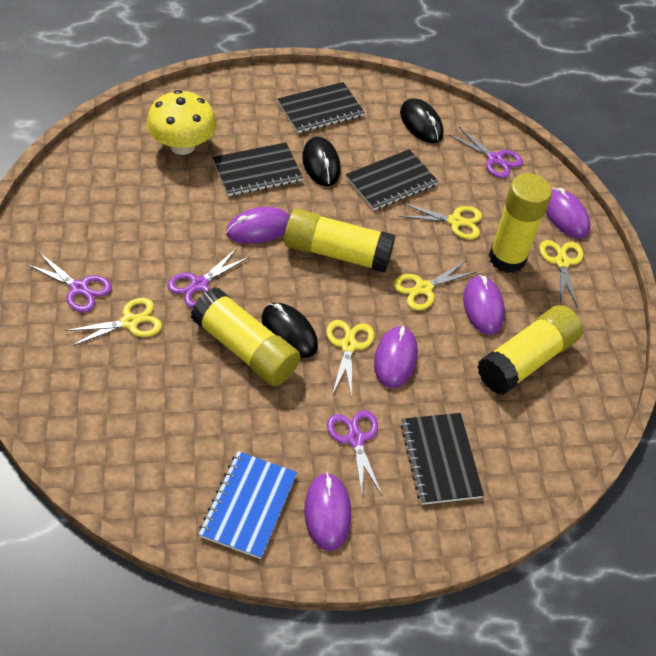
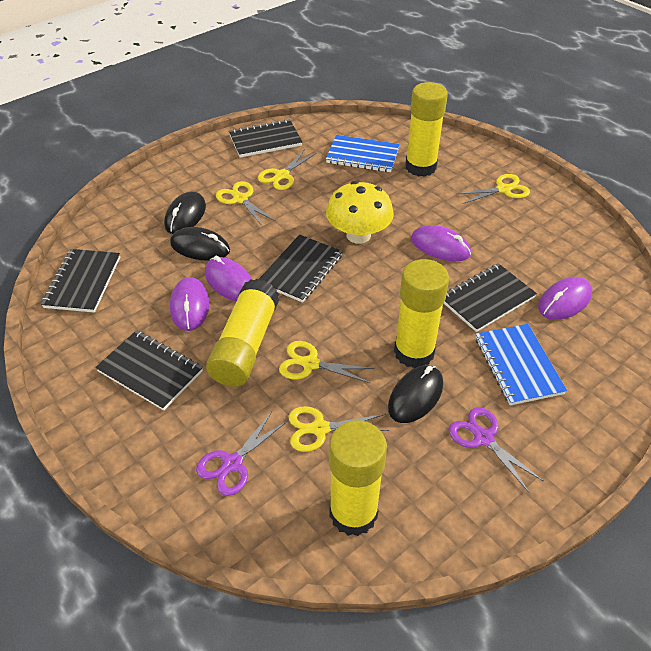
black notebook: 4 -> 5
blue notebook: 1 -> 2
purple mouse: 5 -> 4
purple scissors: 4 -> 2

